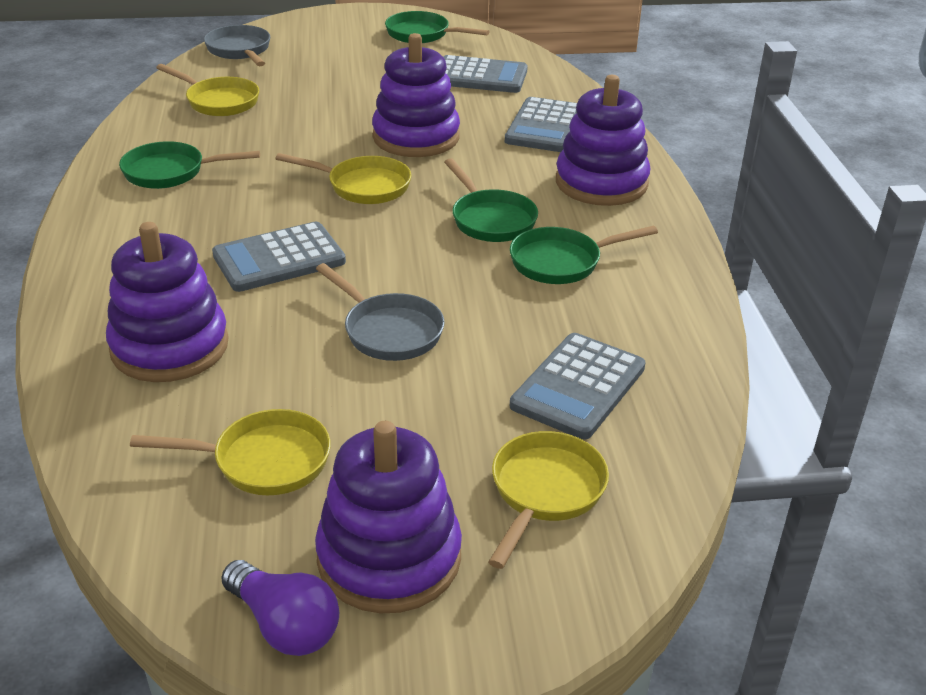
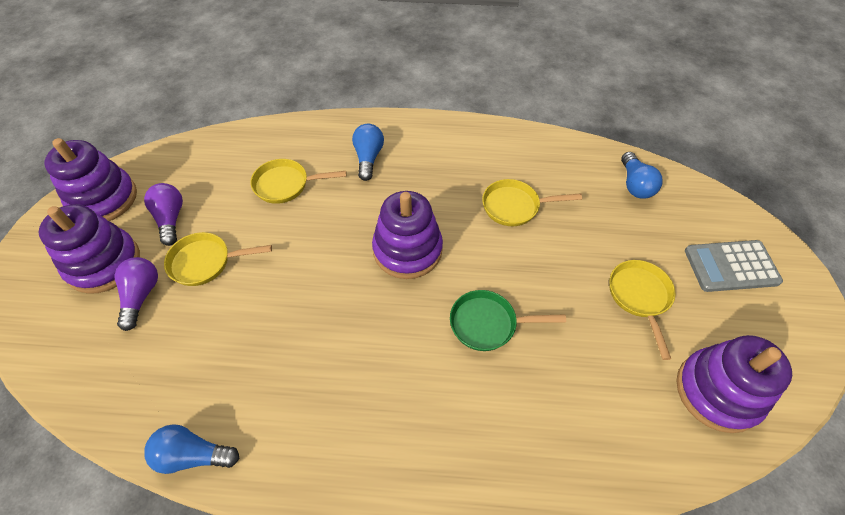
blue light bulb: 0 -> 3
green pan: 4 -> 1
grey calculator: 4 -> 1
grey pan: 2 -> 0
purple light bulb: 1 -> 2

